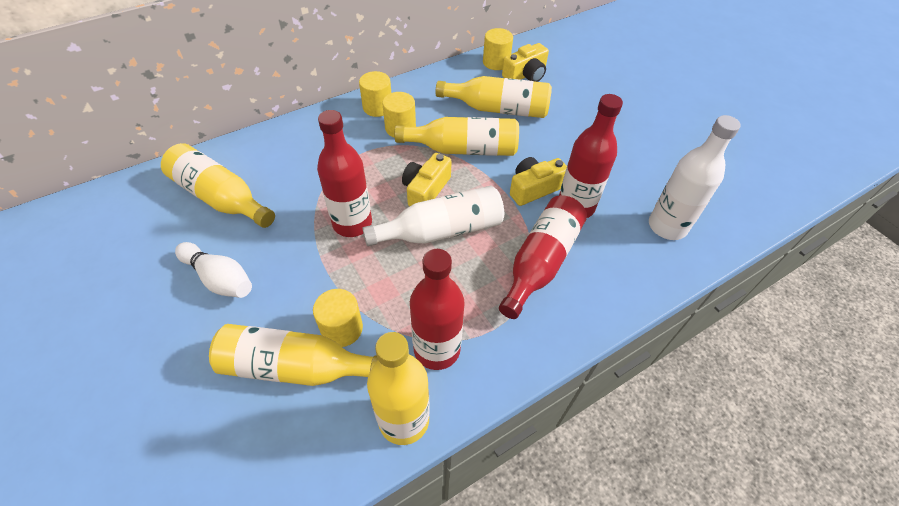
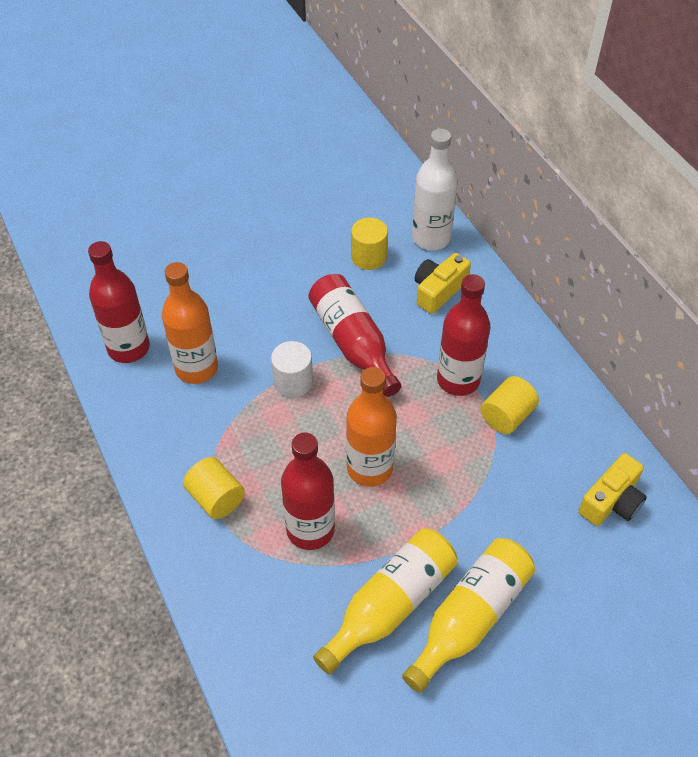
orange bottle: 0 -> 2
white bottle: 2 -> 1
white bowling pin: 1 -> 0
white cylinder: 0 -> 1
yellow bottle: 5 -> 2
yellow camera: 3 -> 2
yellow cylinder: 4 -> 3

